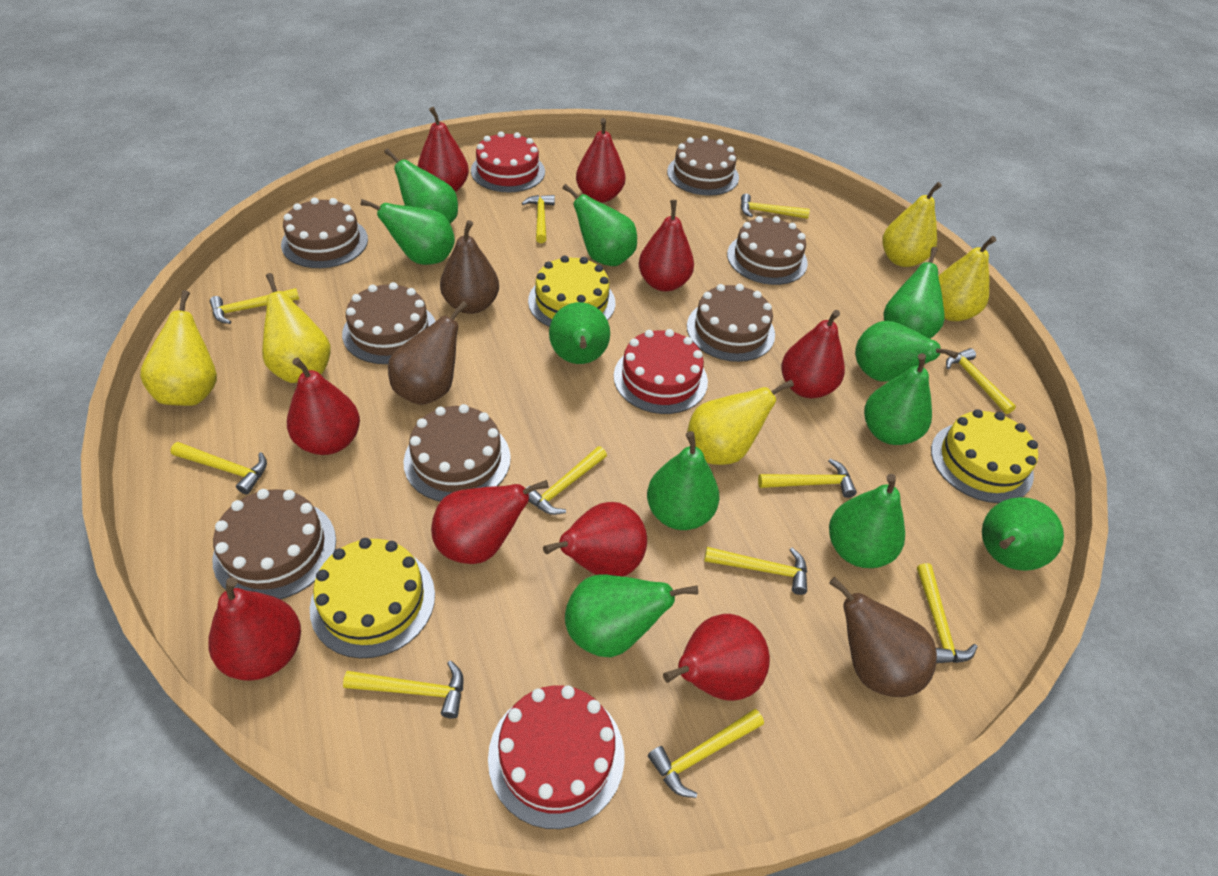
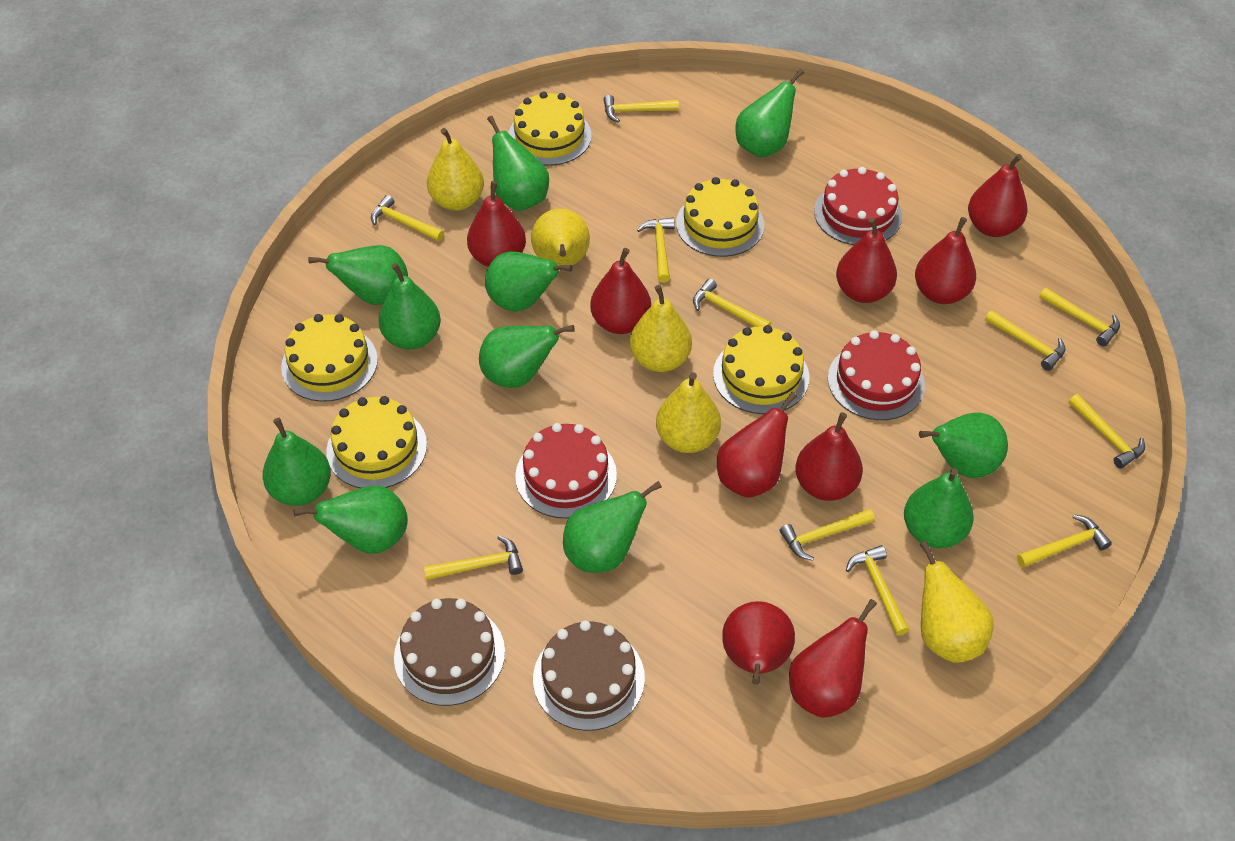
brown cake: 7 -> 2
brown pear: 3 -> 0
yellow cake: 3 -> 5

